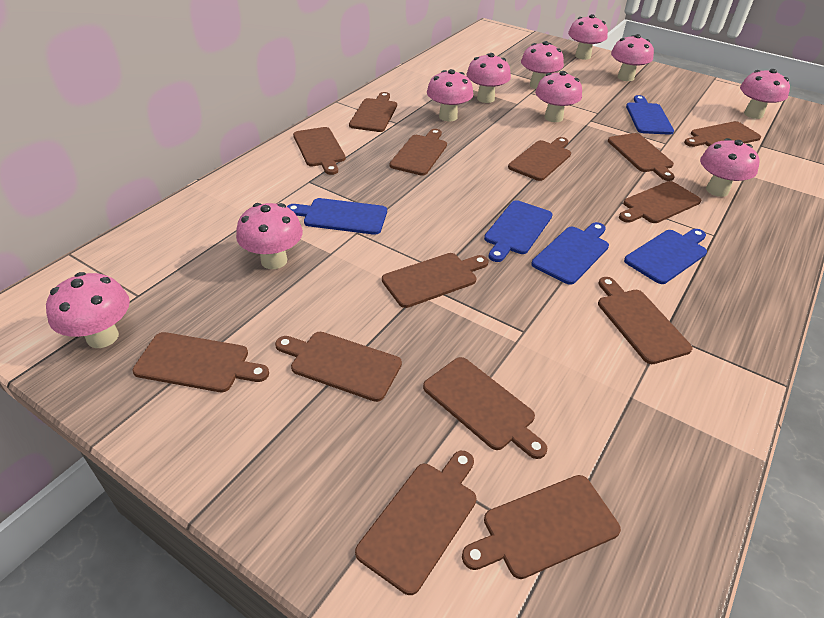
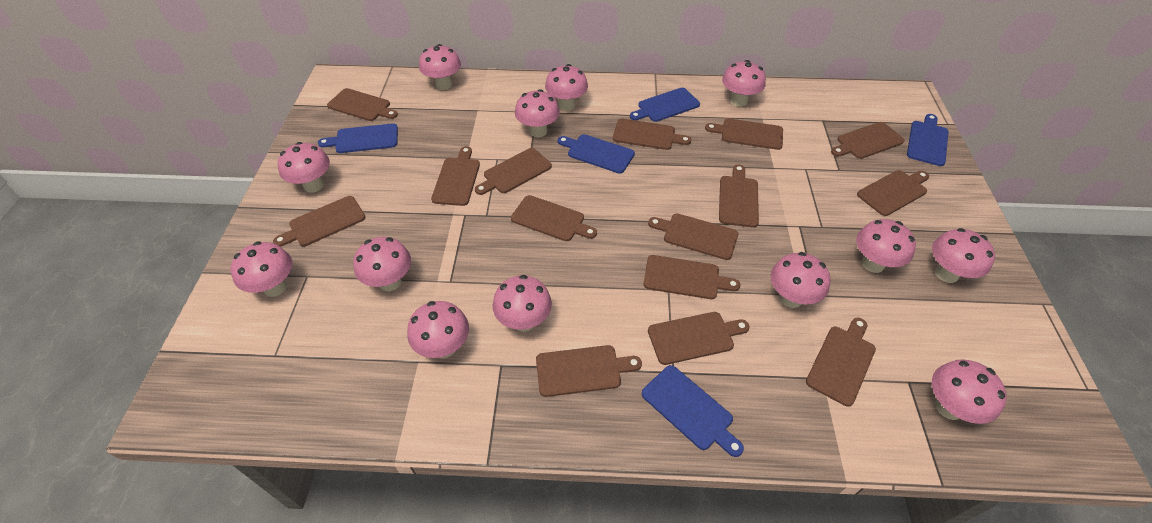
brown cutting board: 14 -> 15
pink mushroom: 10 -> 13

